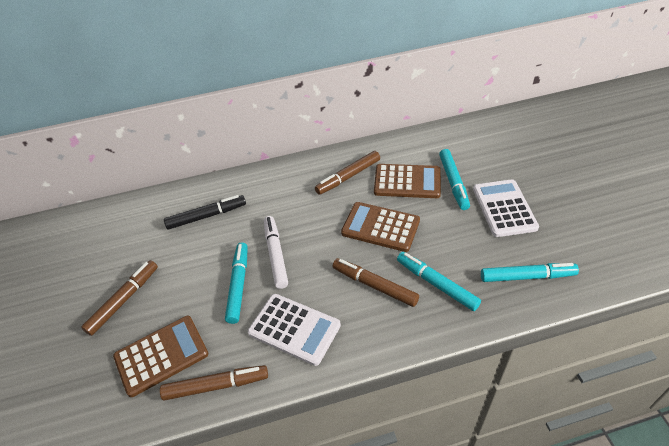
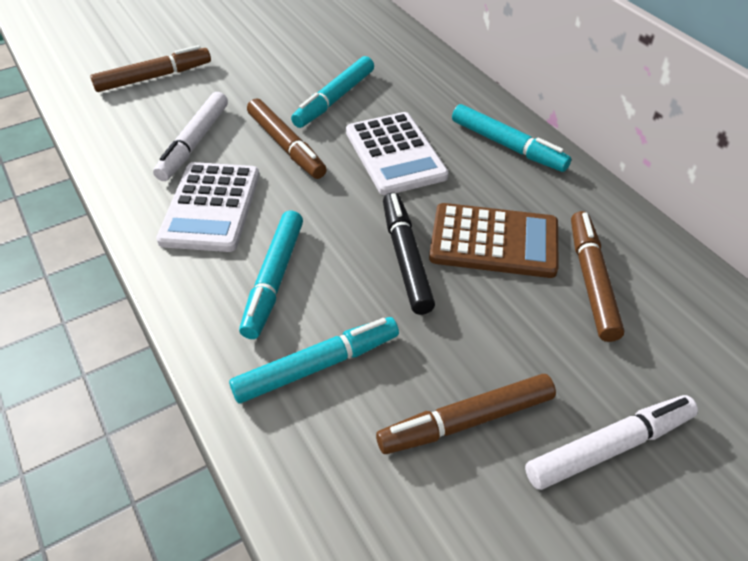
brown calculator: 3 -> 1
white marker: 1 -> 2

